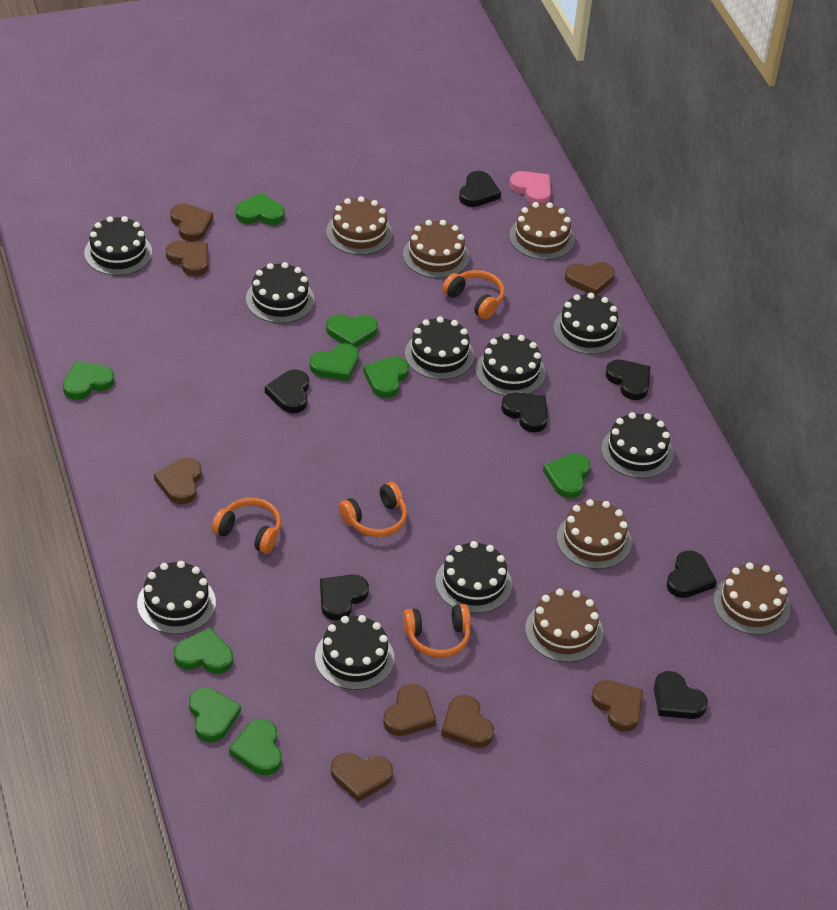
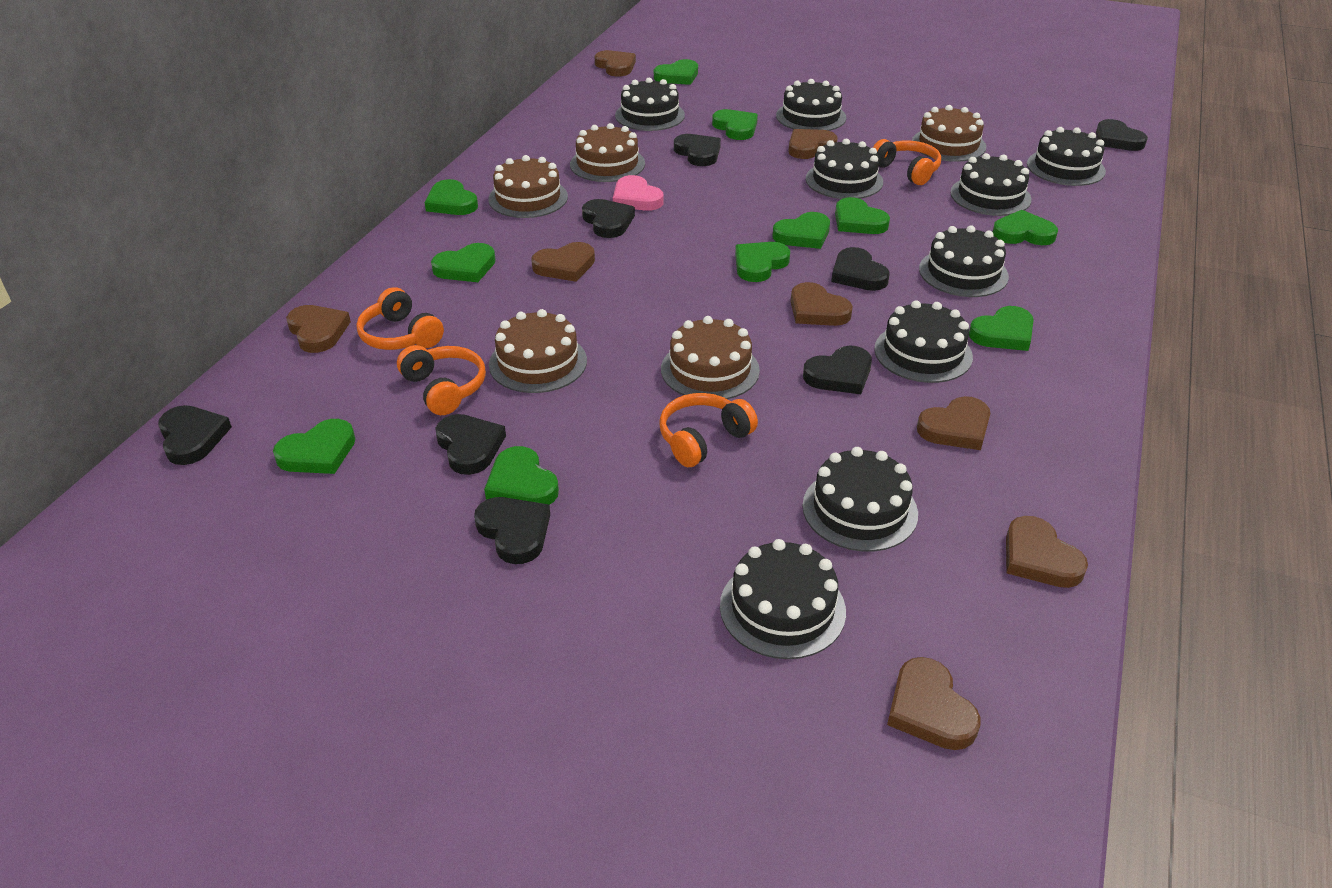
black heart: 7 -> 8
brown cake: 6 -> 5
green heart: 9 -> 11

